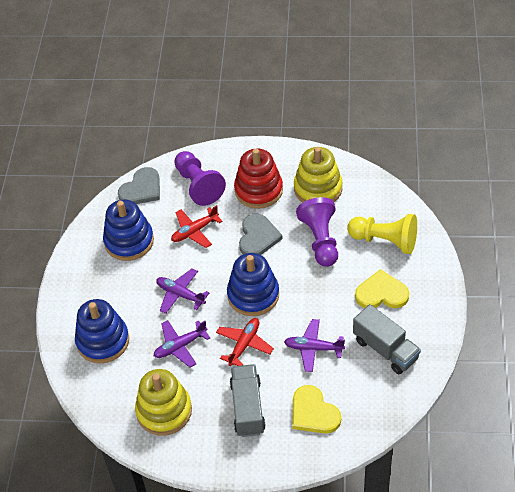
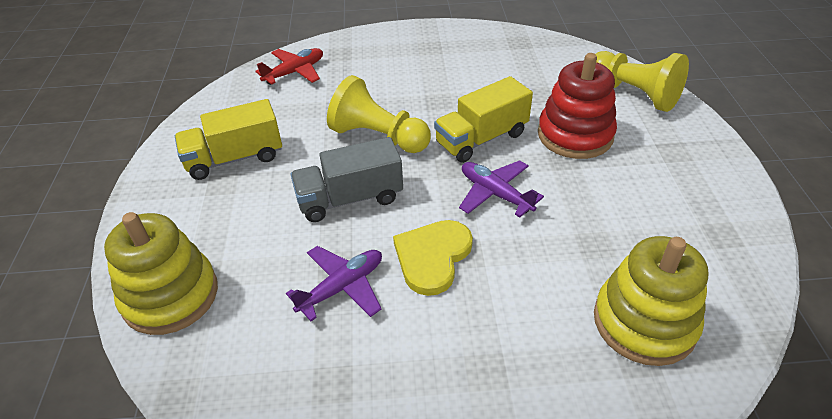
blue stacking toy: 3 -> 0
grey heart: 2 -> 0
grey truck: 2 -> 1
purple pawn: 2 -> 0
purple plane: 3 -> 2
red plane: 2 -> 1
yellow heart: 2 -> 1
yellow pawn: 1 -> 2
yellow truck: 0 -> 2

